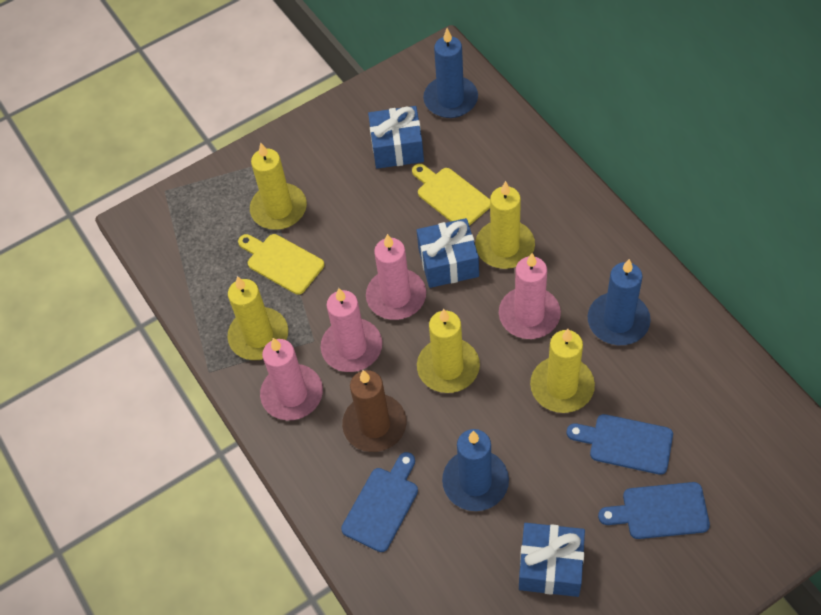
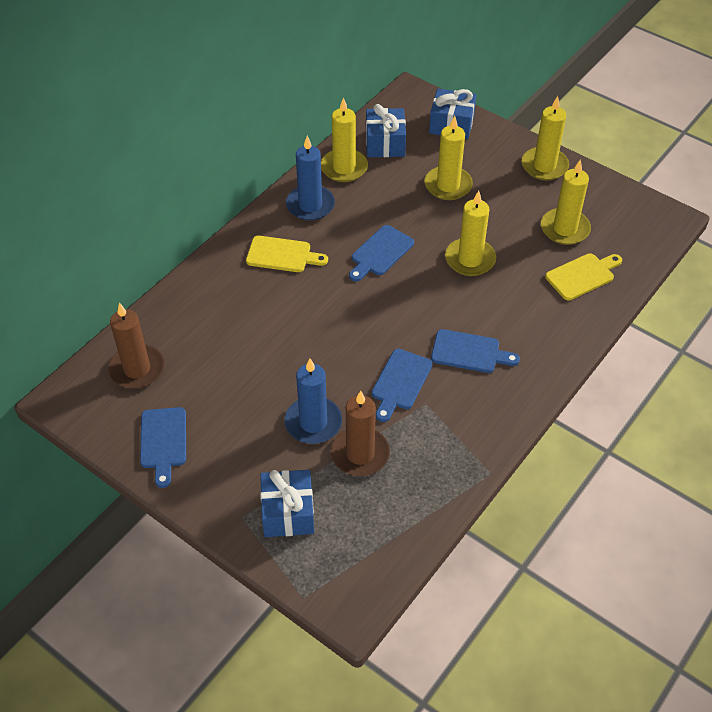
blue candle: 3 -> 2
blue cutting board: 3 -> 4
brown candle: 1 -> 2
pink candle: 4 -> 0

